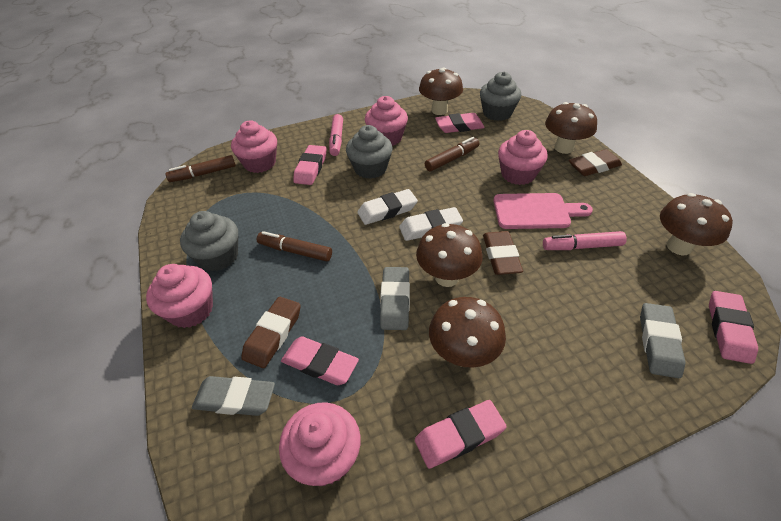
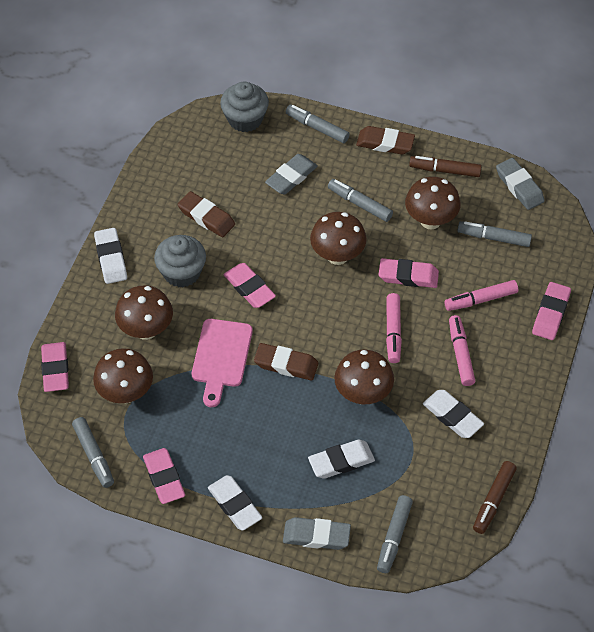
brown marker: 3 -> 2
grey cupcake: 3 -> 2
grey marker: 0 -> 5
pink cupcake: 5 -> 0
pink marker: 2 -> 3
white eraser: 2 -> 4

